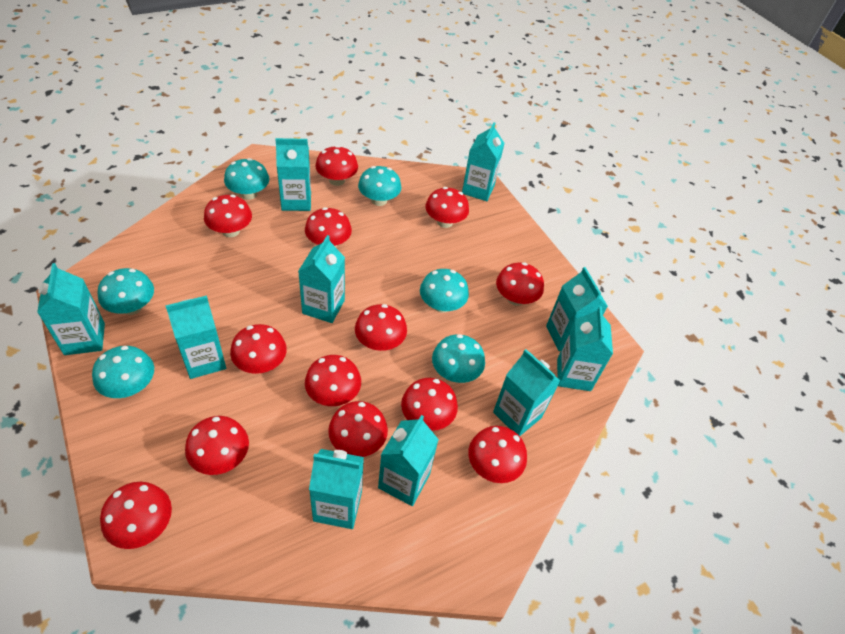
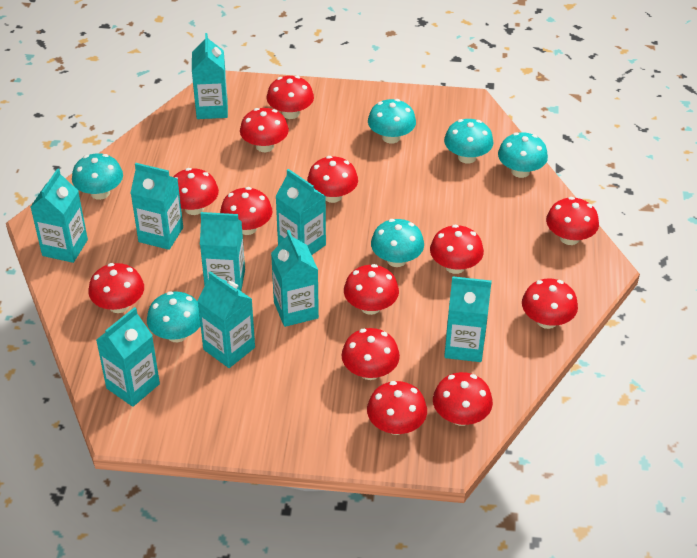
turquoise carton: 10 -> 9

